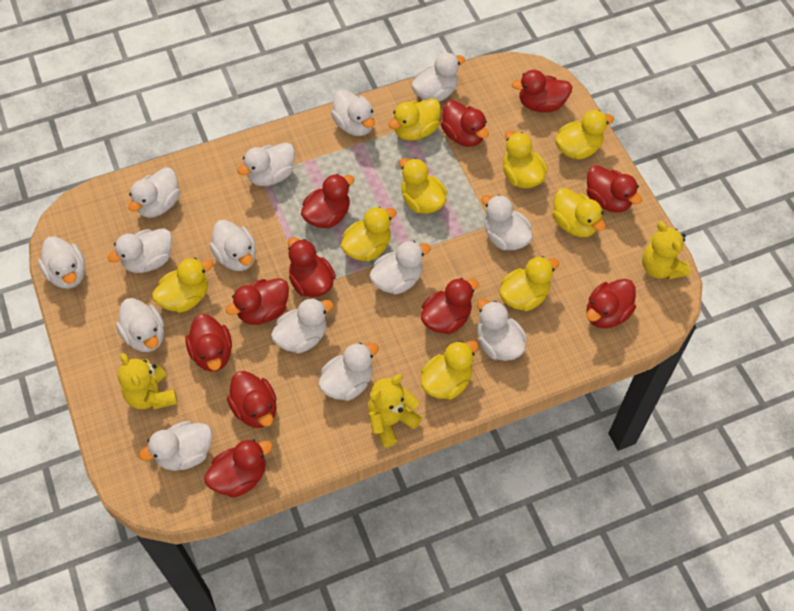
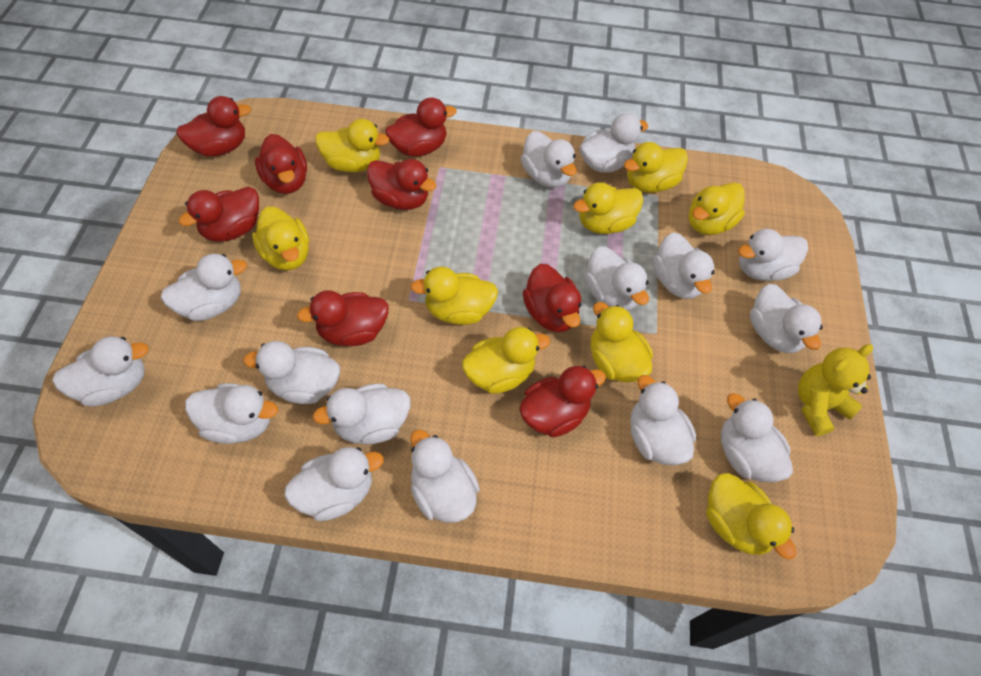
red duck: 11 -> 8
white duck: 14 -> 15
yellow teddy bear: 3 -> 1

